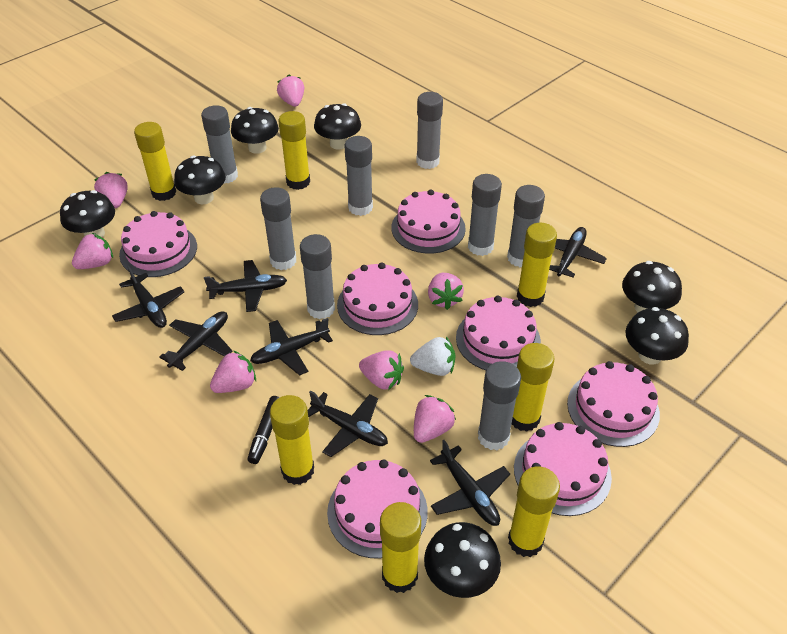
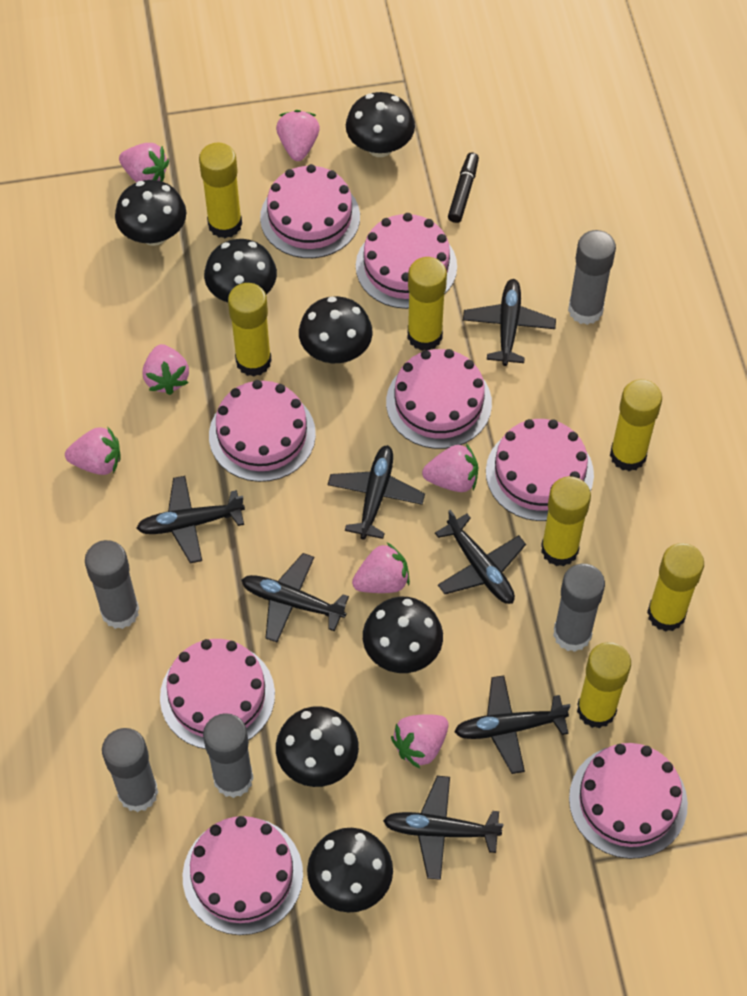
grey glue stick: 8 -> 5
pink cake: 7 -> 8
white strawberry: 1 -> 0

